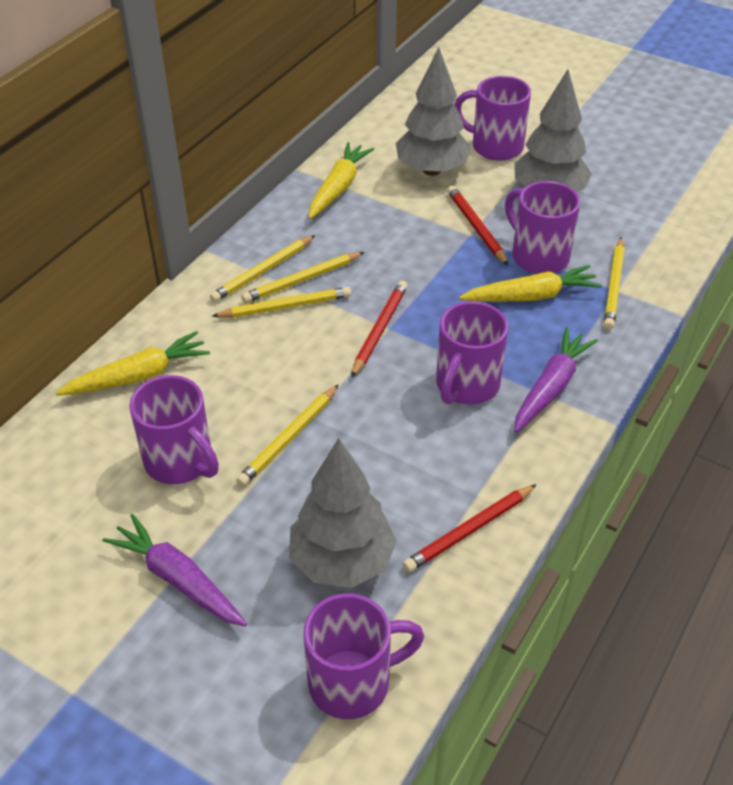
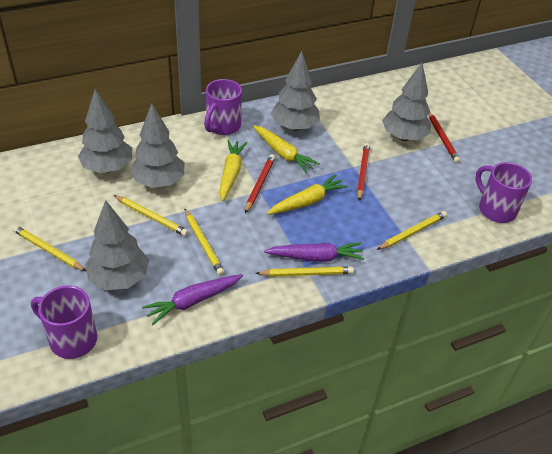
grey tree: 3 -> 5
purple mug: 5 -> 3

